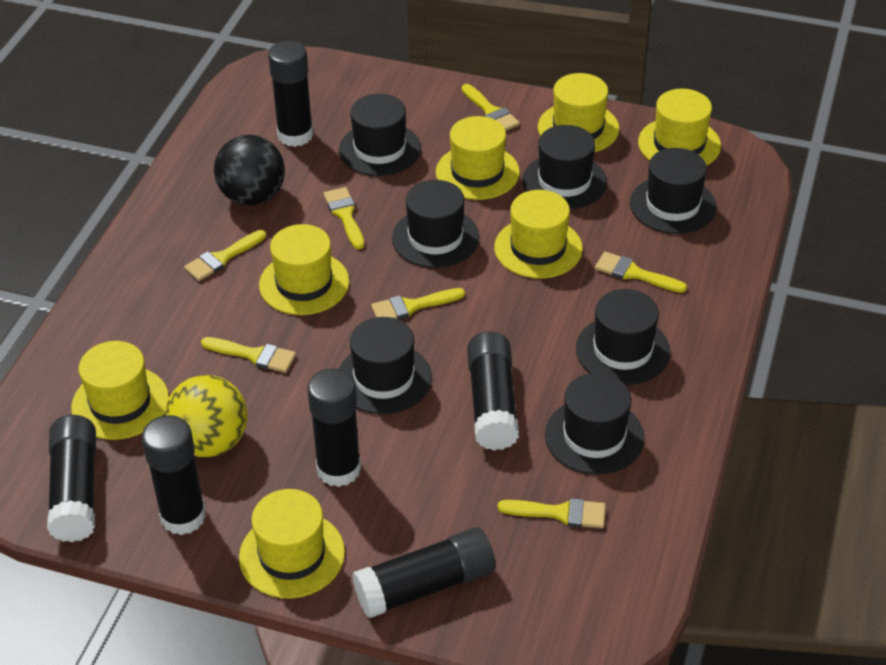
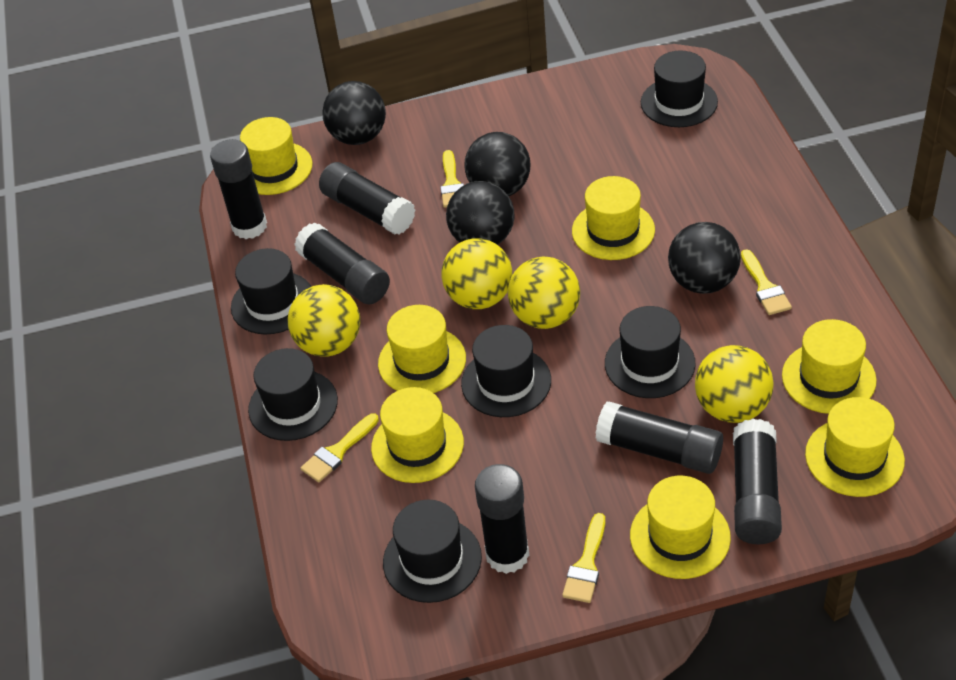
black ball: 1 -> 4
black hat: 7 -> 6
yellow ball: 1 -> 4
yellow brush: 7 -> 4

